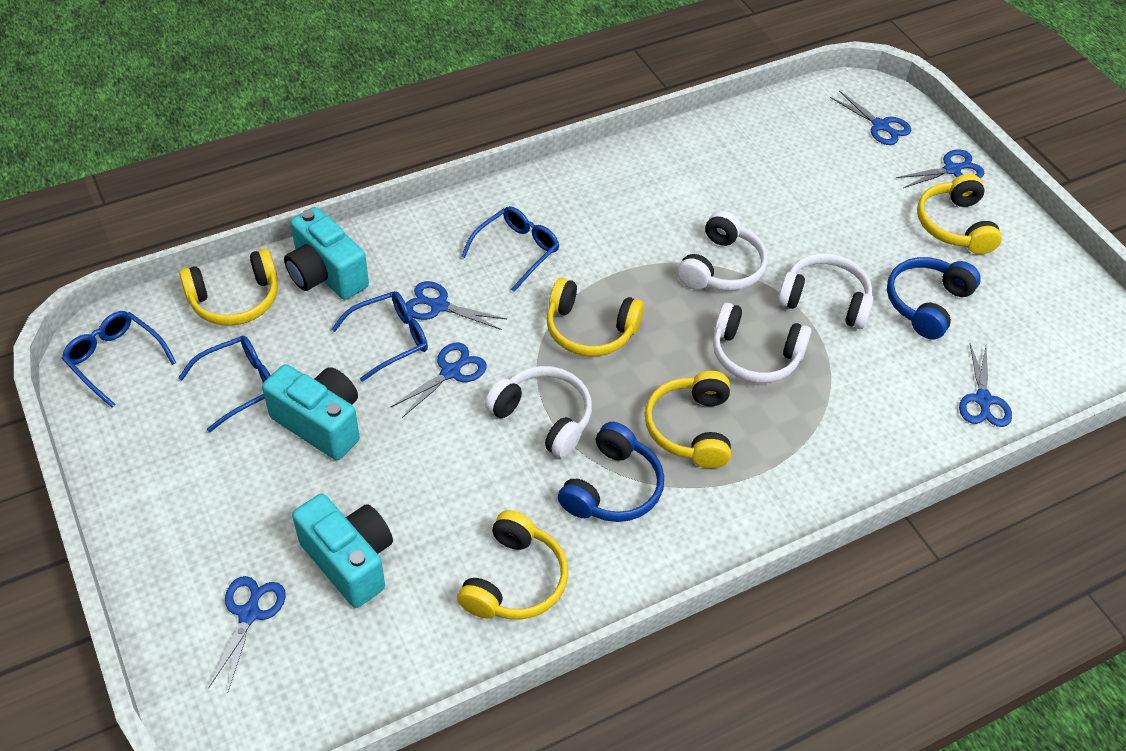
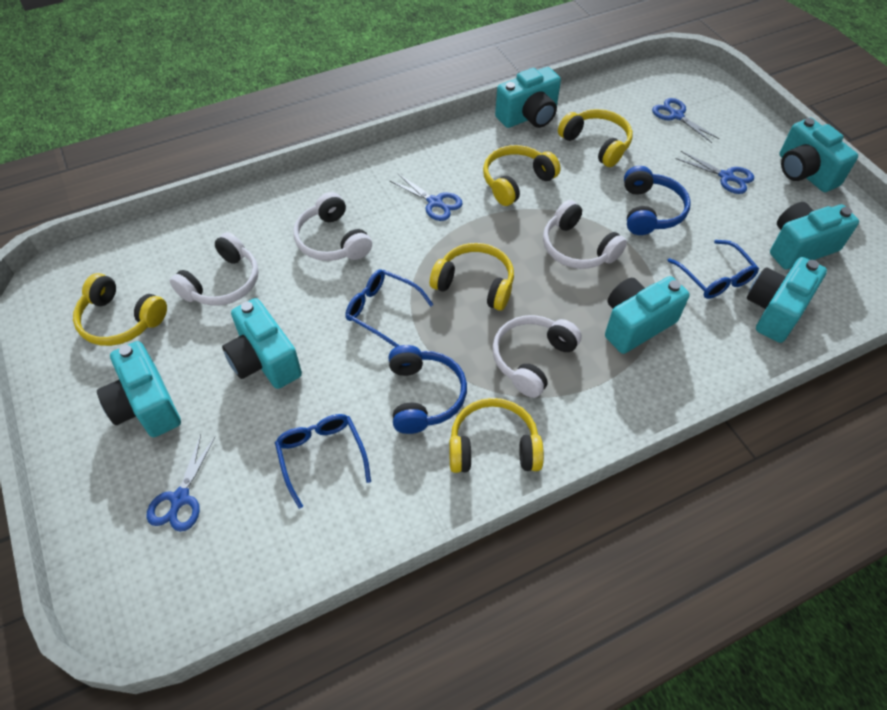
blue glasses: 4 -> 3
blue scissors: 6 -> 4
turquoise camera: 3 -> 7

